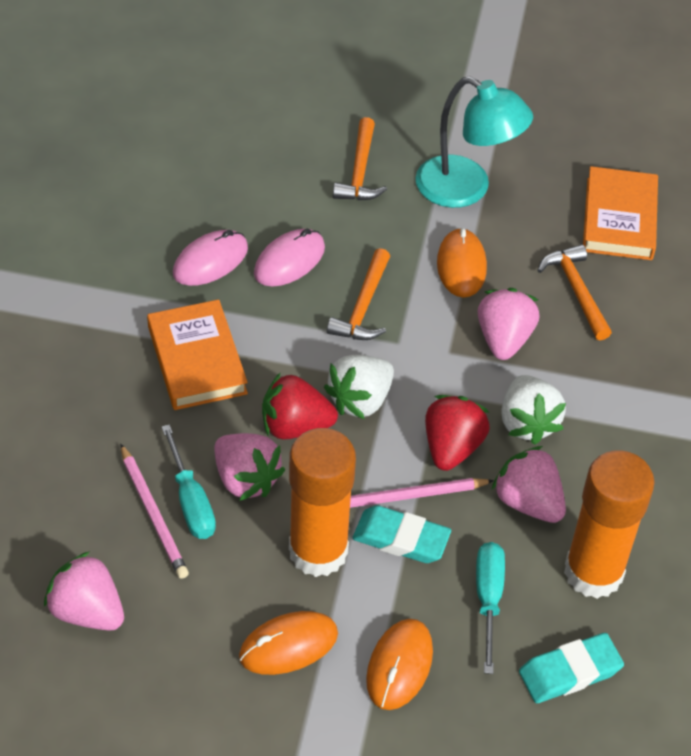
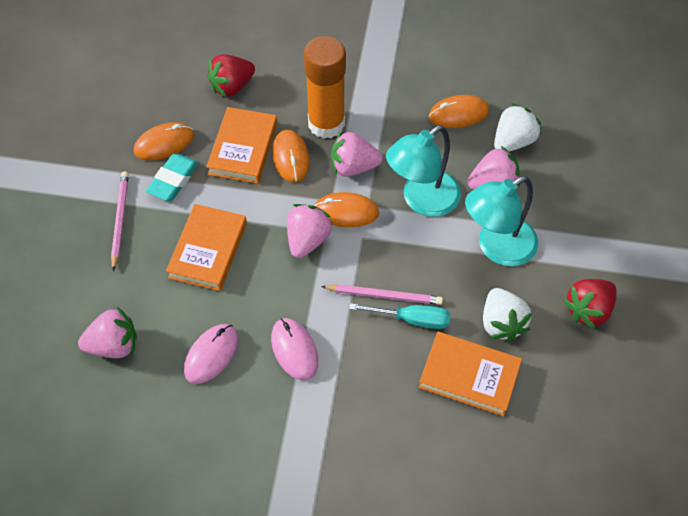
orange book: 2 -> 3
orange glue stick: 2 -> 1
orange hammer: 3 -> 0
orange mouse: 3 -> 4
turquoise eraser: 2 -> 1
turquoise lamp: 1 -> 2
turquoise screwdriver: 2 -> 1

